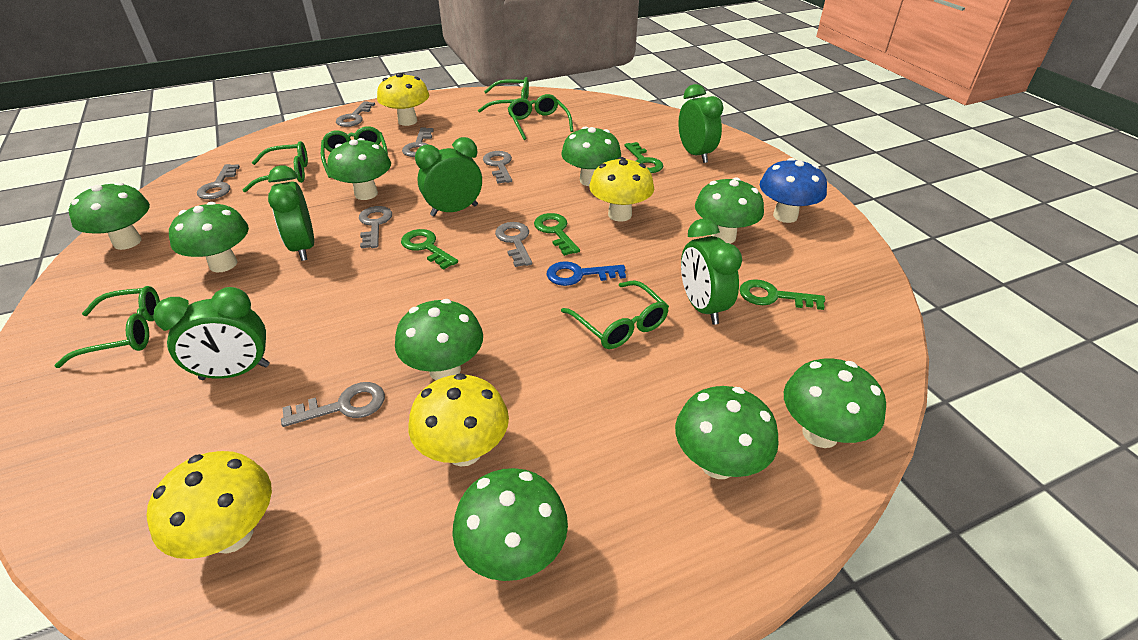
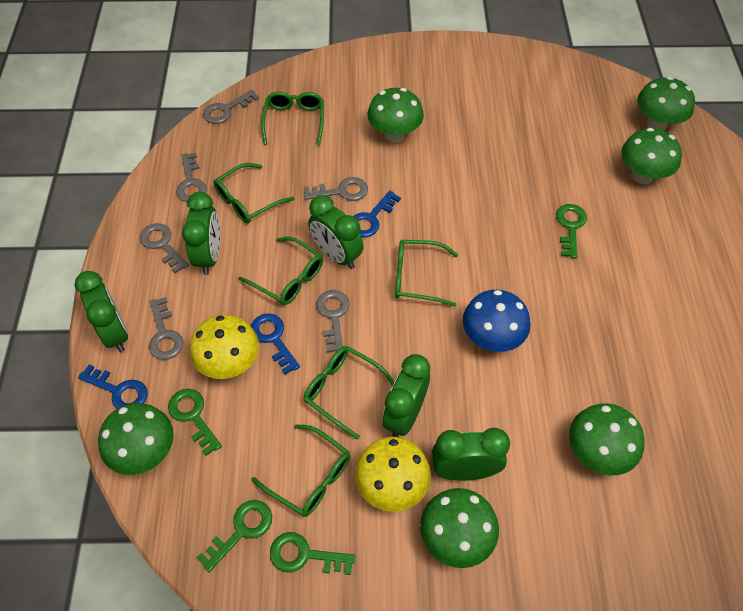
blue key: 1 -> 3
green mushroom: 9 -> 6
grey key: 7 -> 6
yellow mushroom: 4 -> 2

